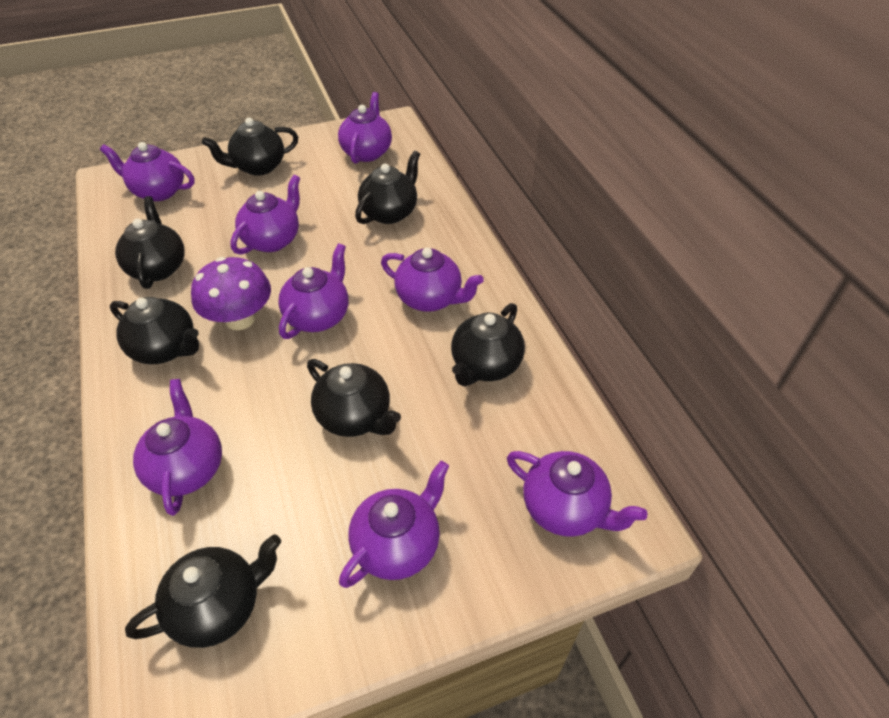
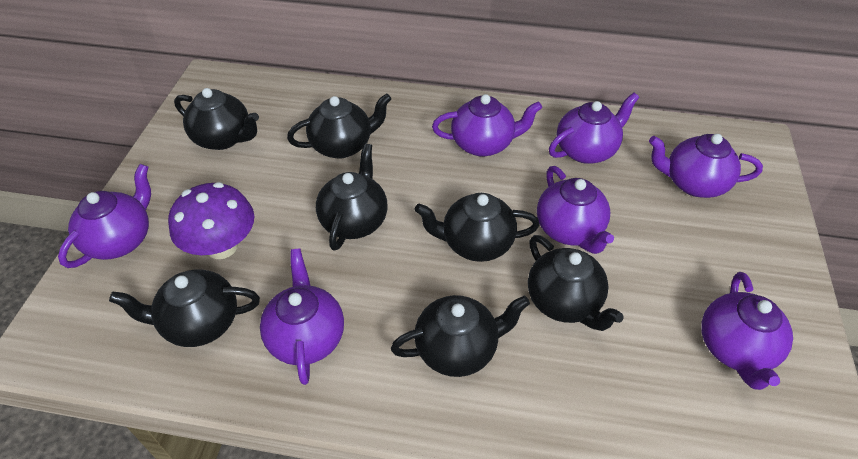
purple teapot: 8 -> 7

